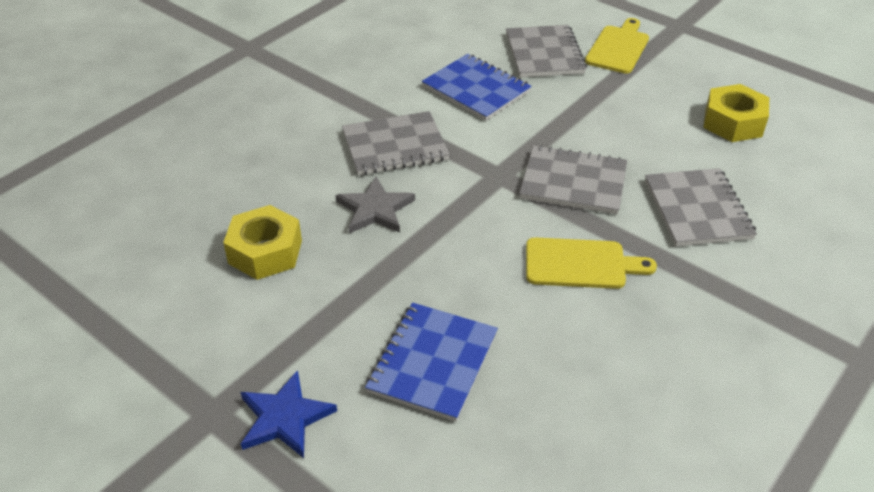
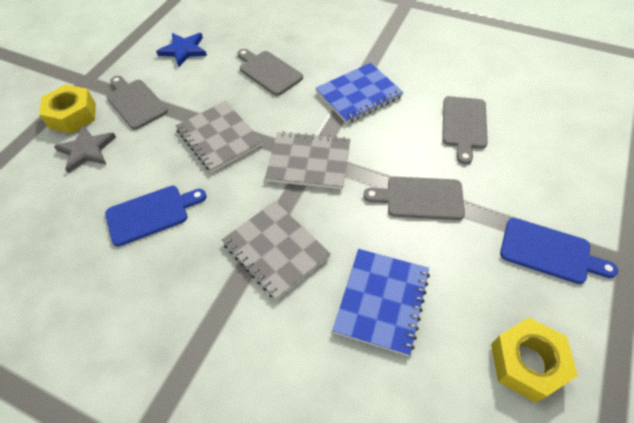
blue cutting board: 0 -> 2
grey cutting board: 0 -> 4
grey notebook: 4 -> 3
yellow cutting board: 2 -> 0

